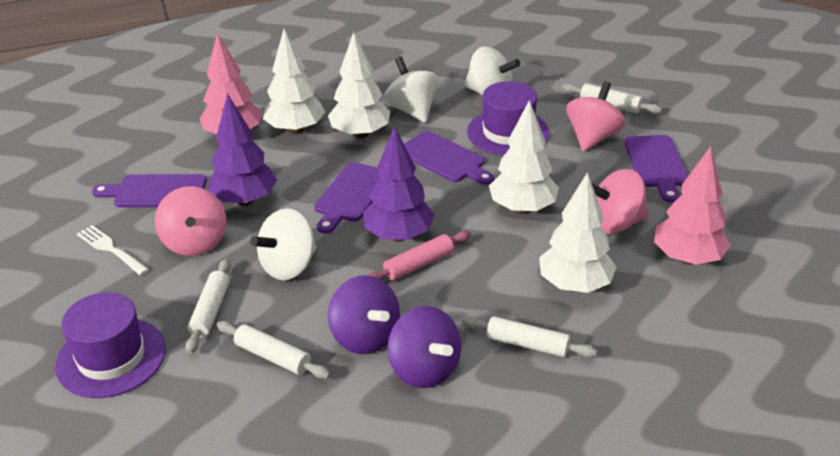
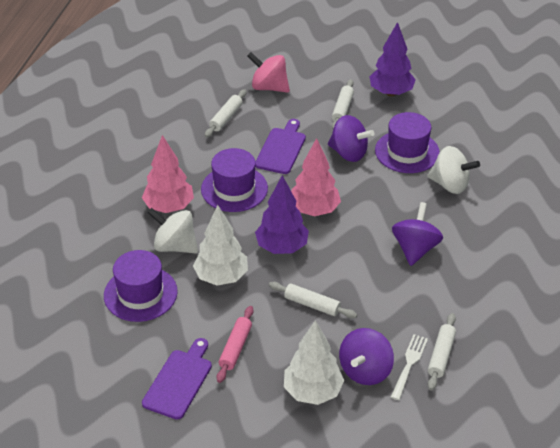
pink spinning top: 3 -> 1
purple cutting board: 4 -> 2
purple hat: 2 -> 3
purple spinning top: 2 -> 3
white spinning top: 3 -> 2
white tree: 4 -> 2

